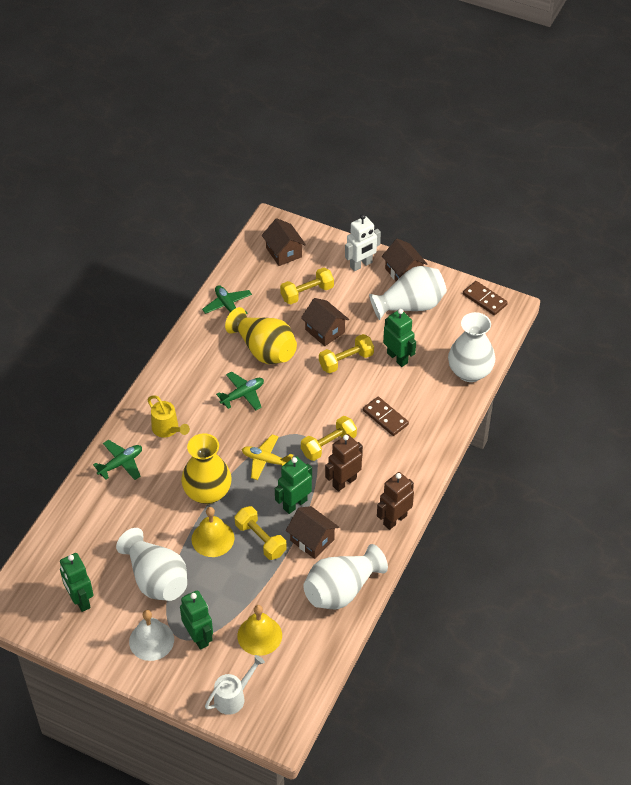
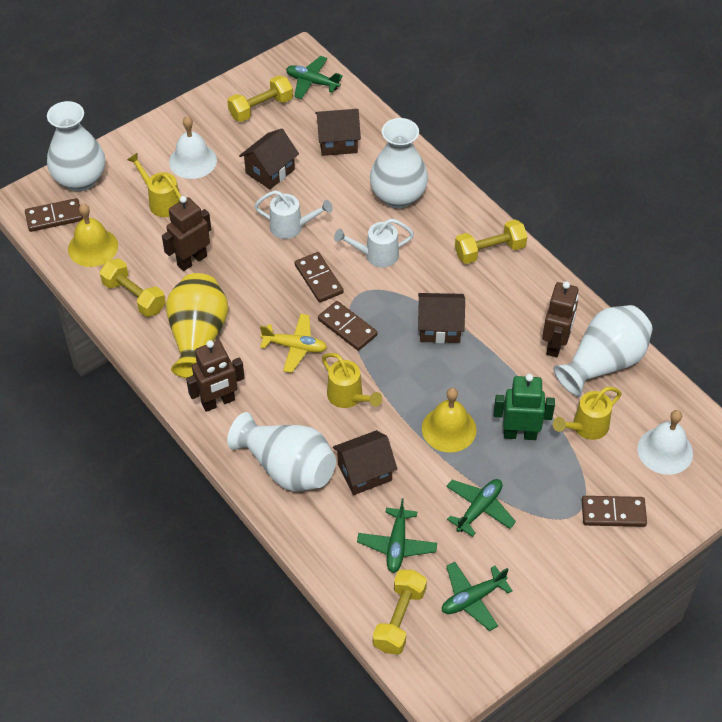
brown domino: 2 -> 4
brown robot: 2 -> 3
green plane: 3 -> 4
green robot: 4 -> 1
white bell: 1 -> 2
white robot: 1 -> 0
white watering can: 1 -> 2
yellow vase: 2 -> 1
yellow watering can: 1 -> 3

